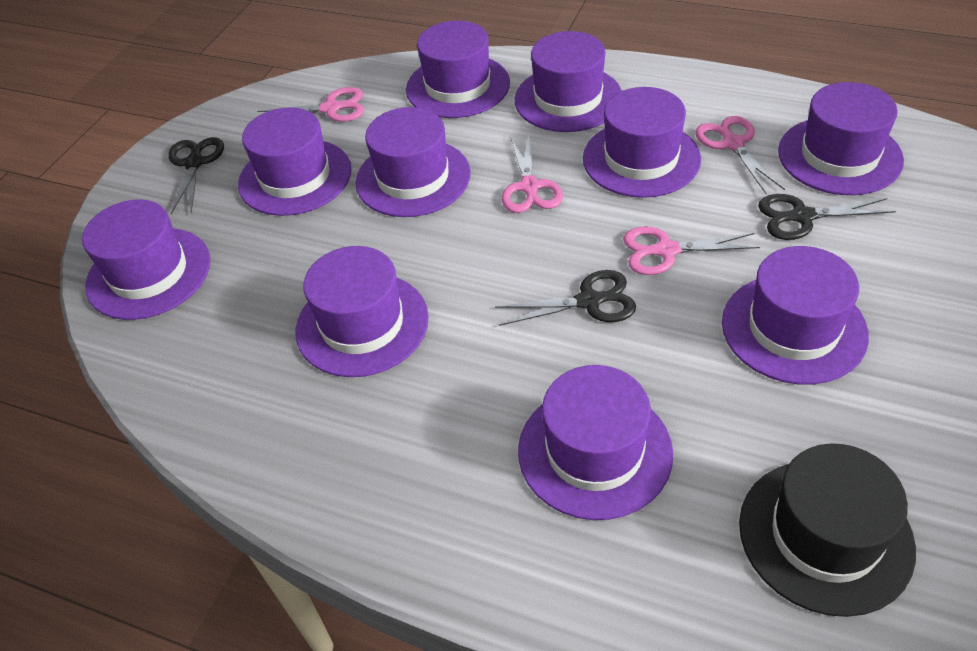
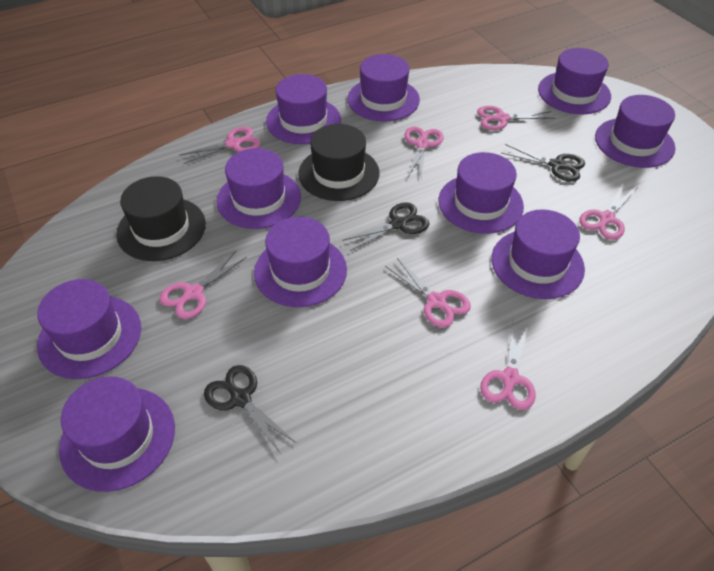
black hat: 1 -> 2
pink scissors: 4 -> 7

